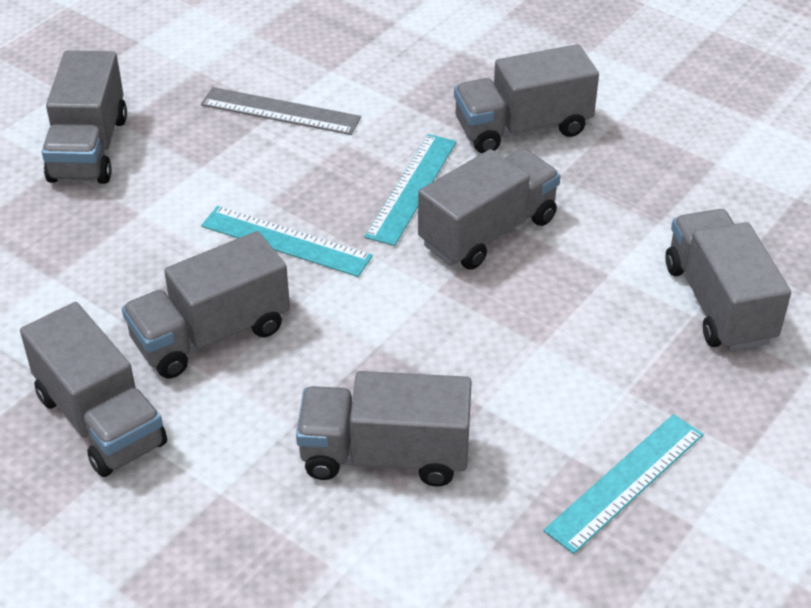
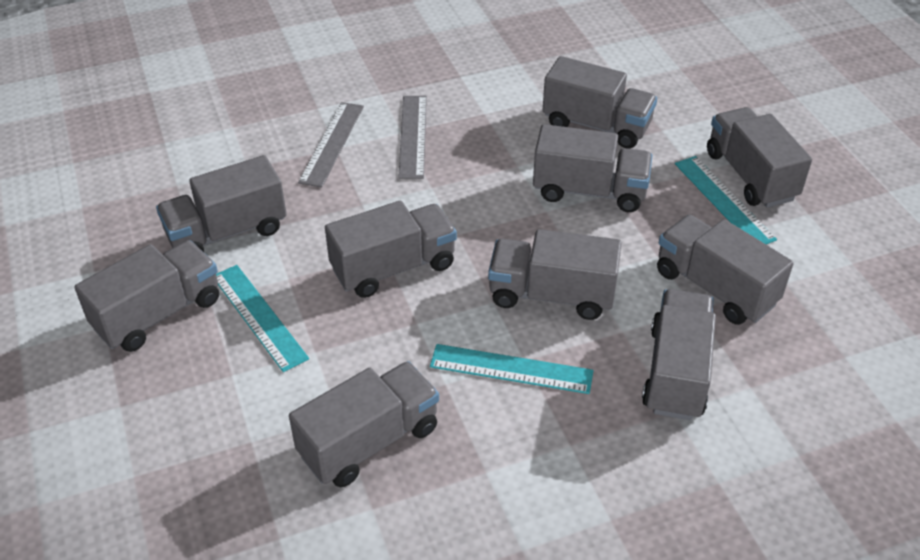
grey ruler: 1 -> 2
grey truck: 7 -> 10

